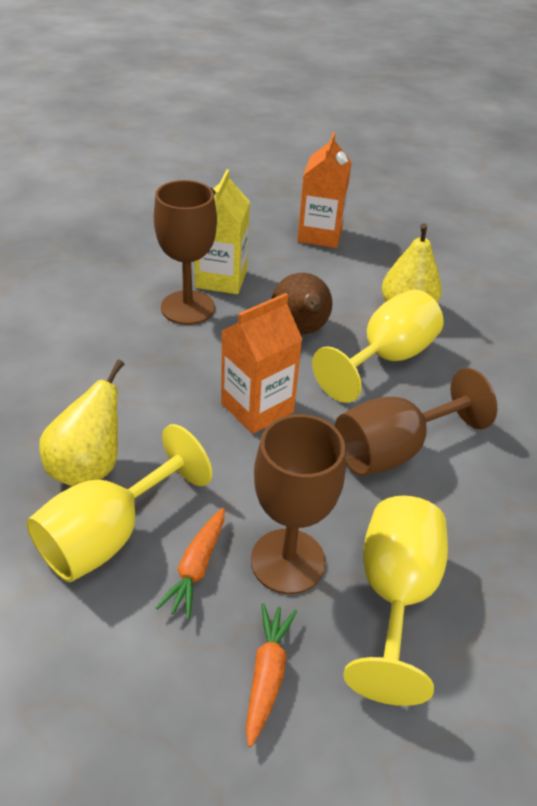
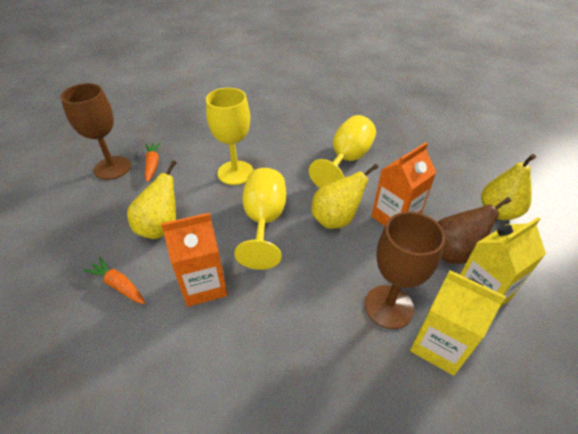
brown goblet: 3 -> 2
yellow carton: 1 -> 2
yellow pear: 2 -> 3

